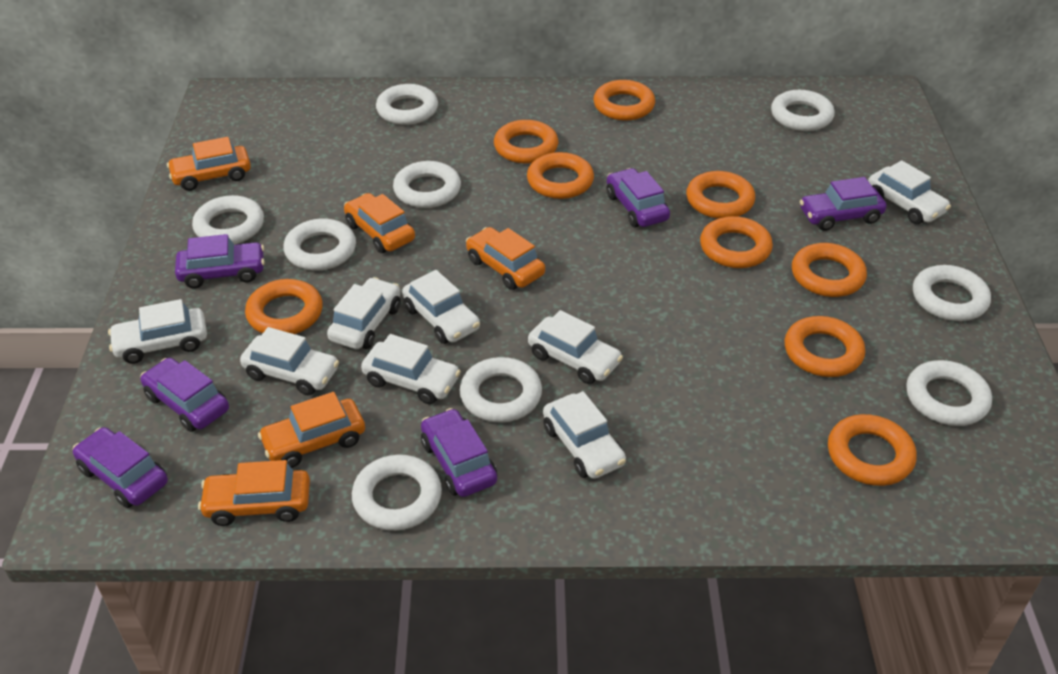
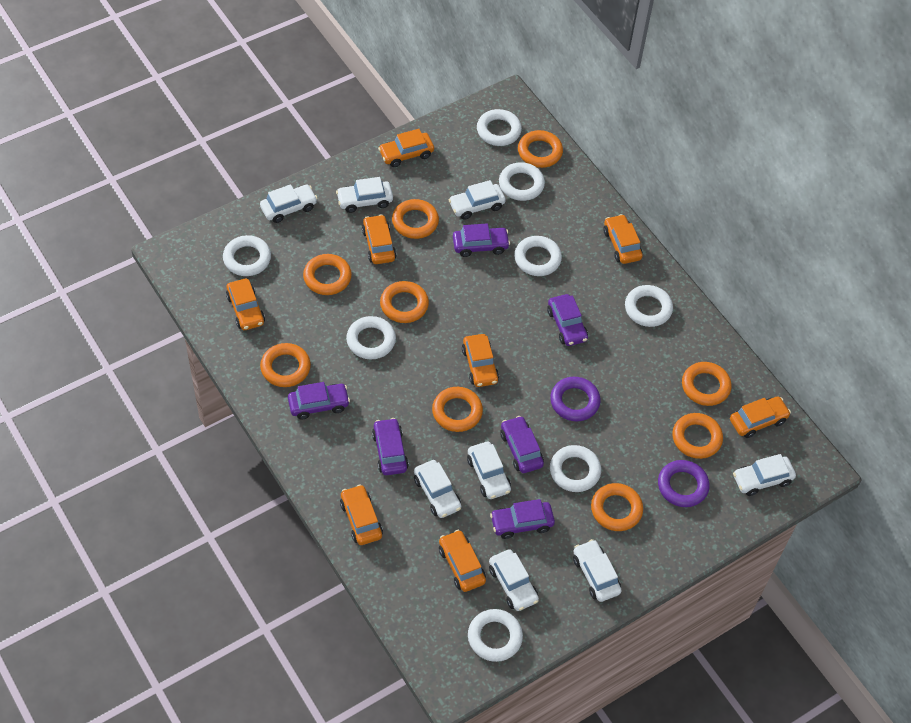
orange car: 5 -> 8
purple ring: 0 -> 2
white ring: 9 -> 8

